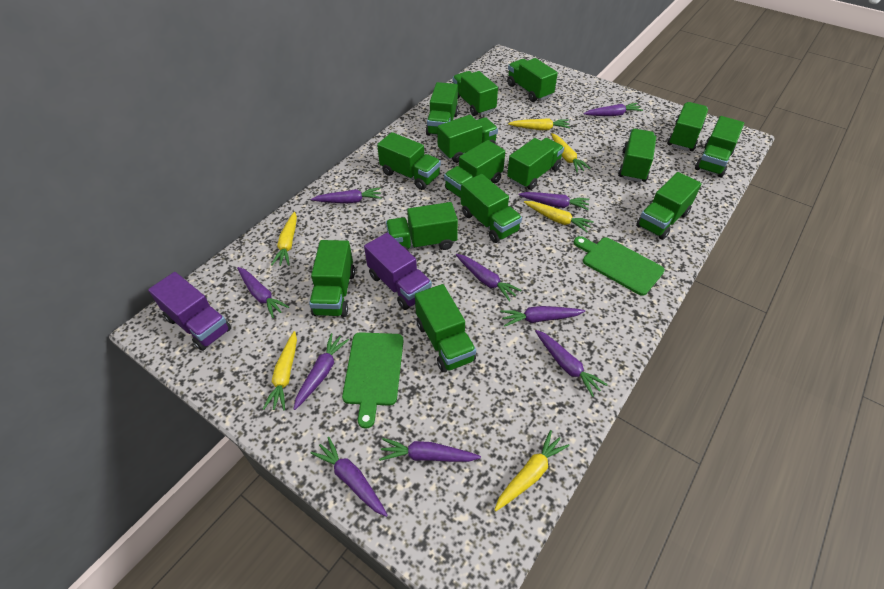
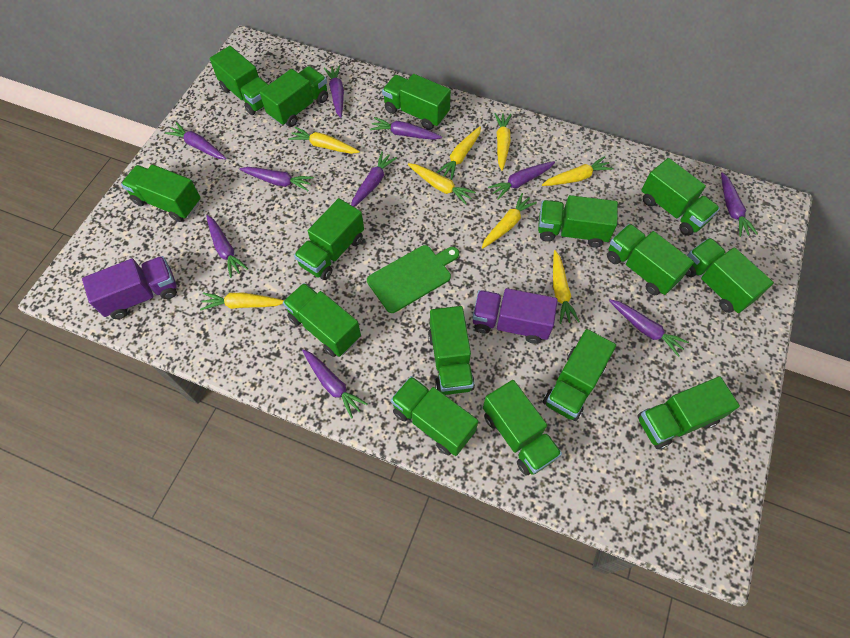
green cutting board: 2 -> 1
yellow carrot: 6 -> 8

